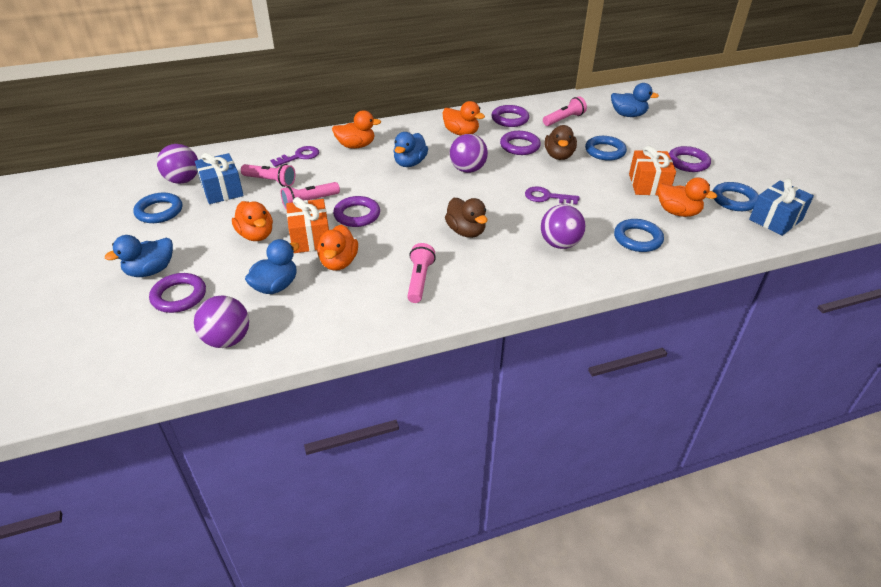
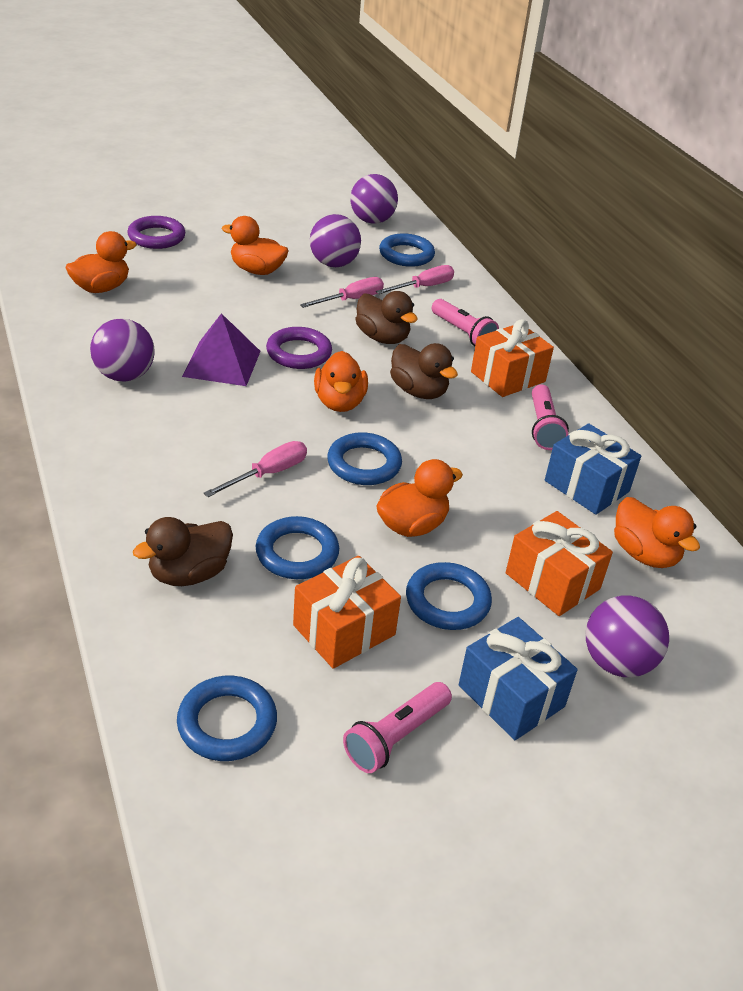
blue duck: 4 -> 0
blue ring: 4 -> 5
brown duck: 2 -> 3
orange gift: 2 -> 3
pink flashlight: 4 -> 3
pink screwdriver: 0 -> 3
purple key: 2 -> 0
purple pyramid: 0 -> 1
purple ring: 5 -> 2

